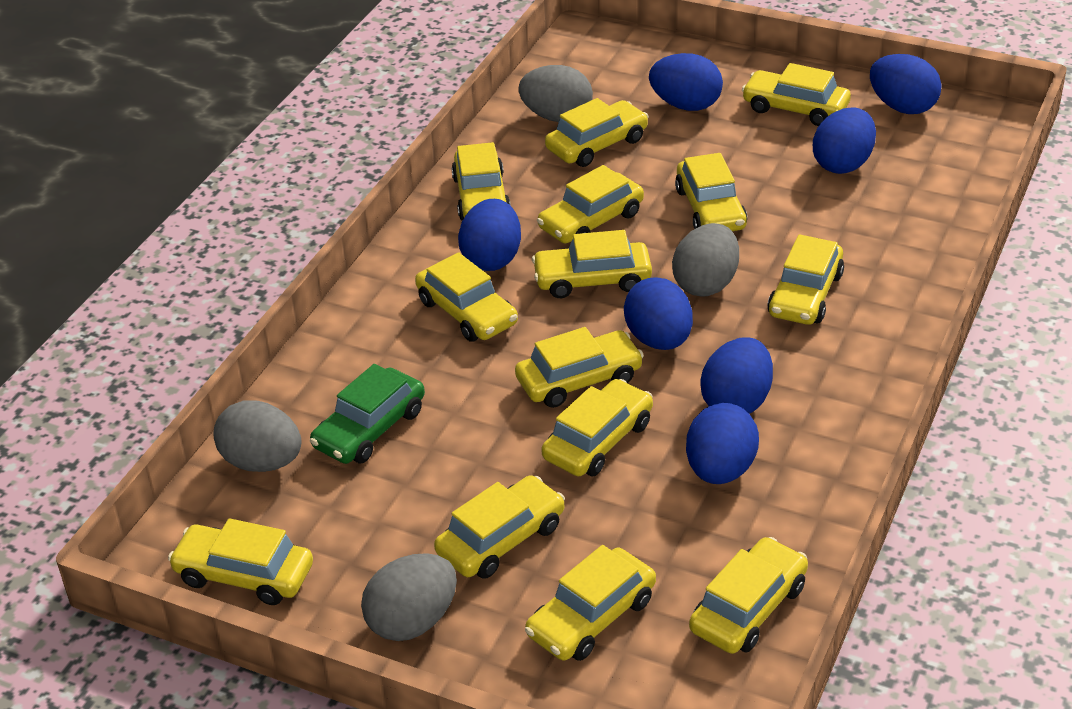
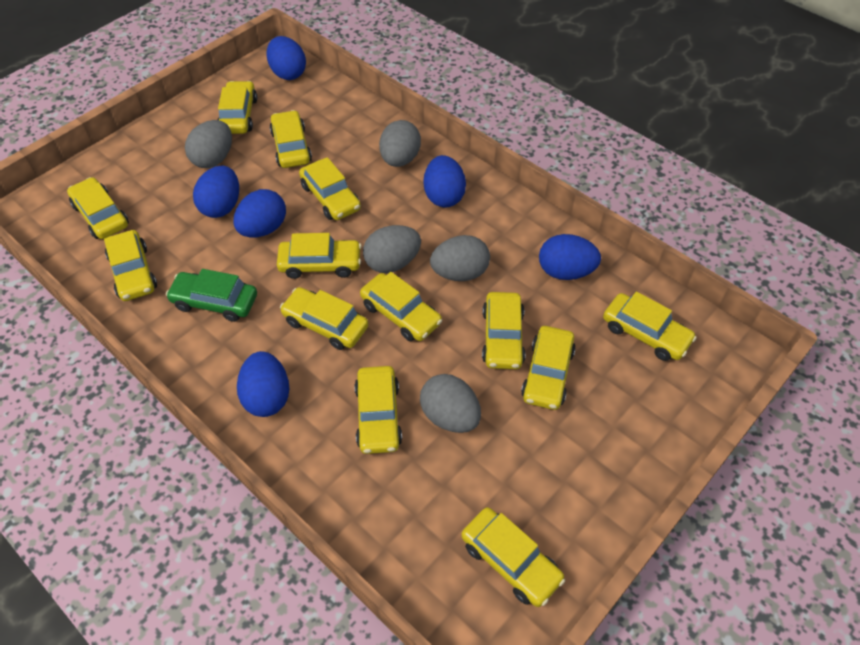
blue egg: 7 -> 6
grey egg: 4 -> 5
yellow car: 14 -> 13

